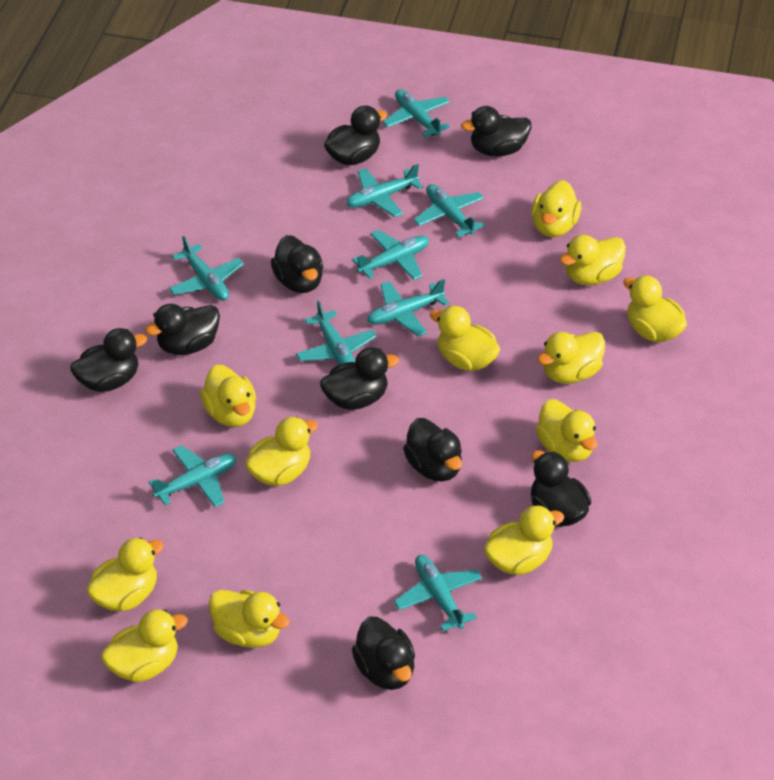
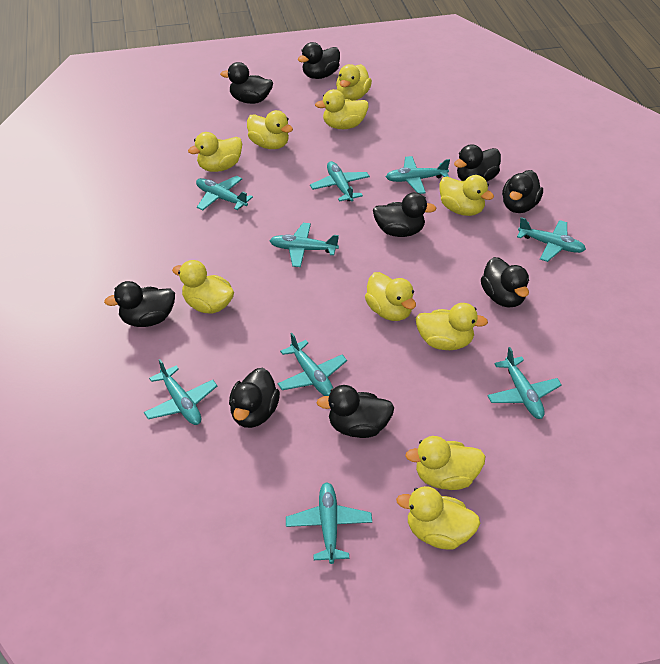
yellow duck: 12 -> 10

